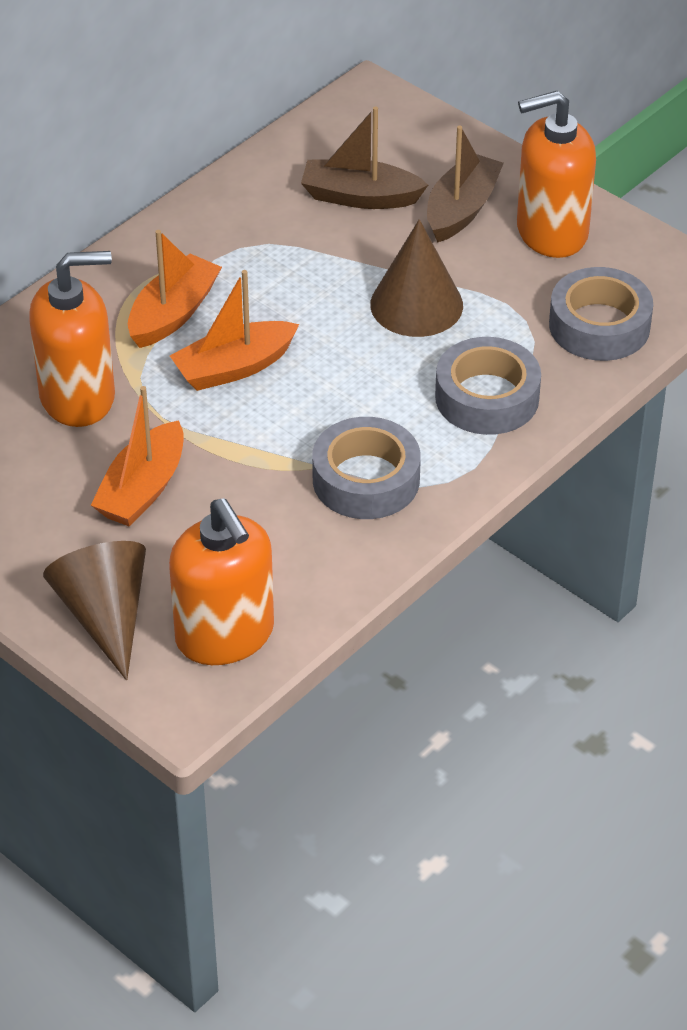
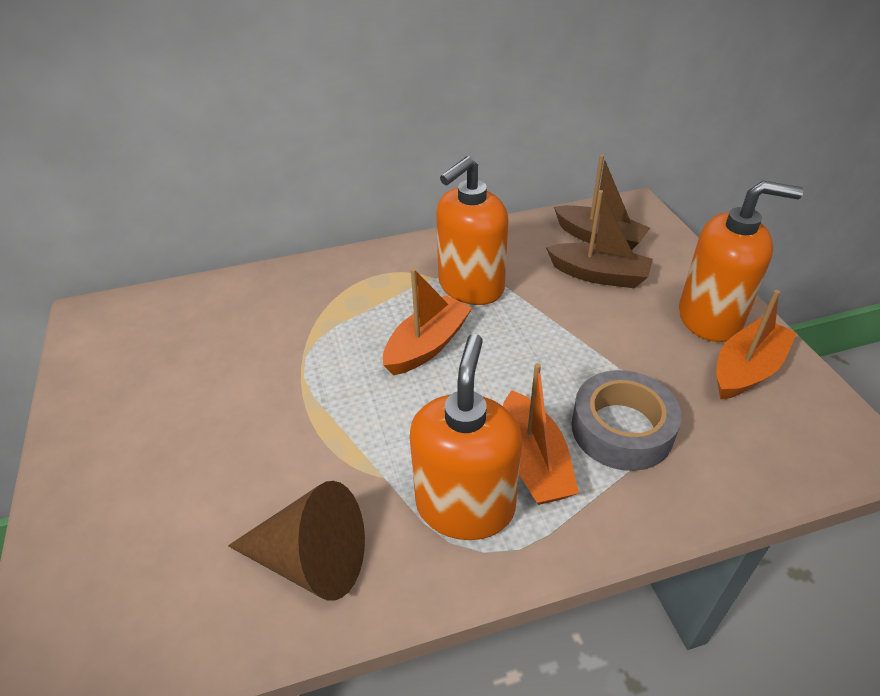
brown cone: 2 -> 1
grey tape: 3 -> 1

